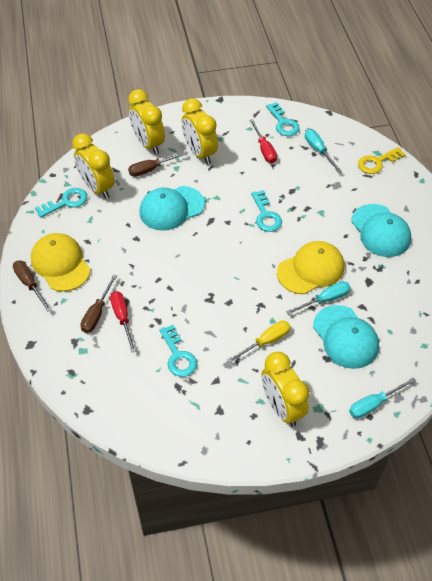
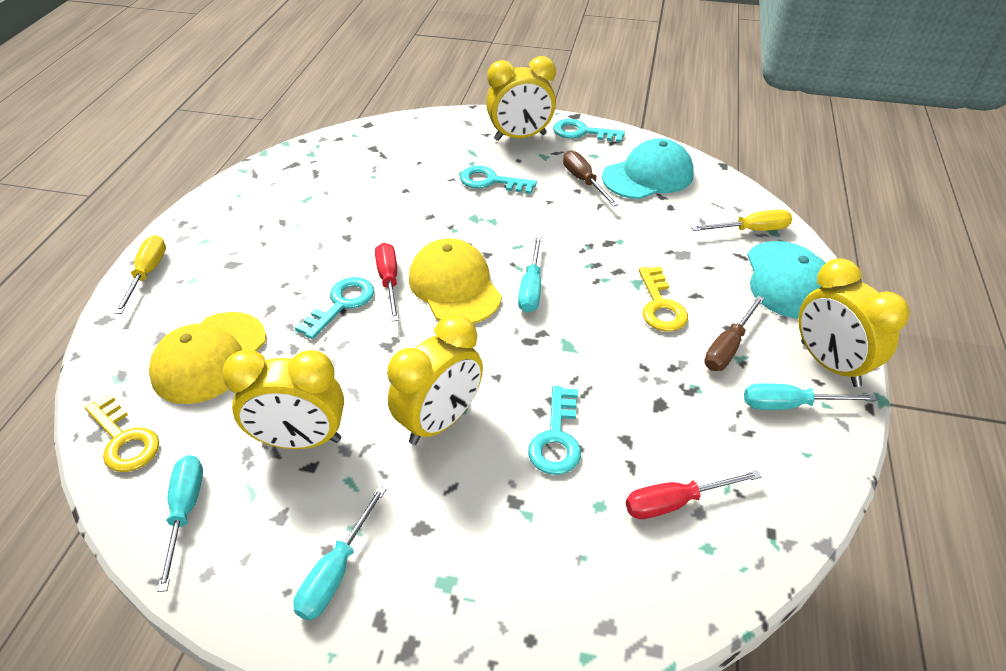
brown screwdriver: 3 -> 2
turquoise cap: 3 -> 2
turquoise screwdriver: 3 -> 4
yellow key: 1 -> 2
yellow screwdriver: 1 -> 2

